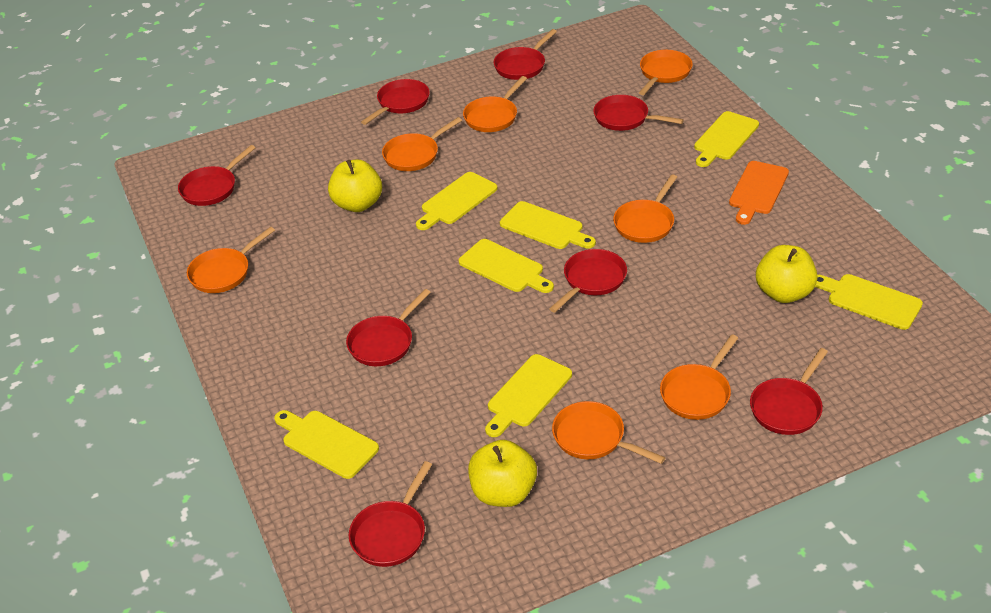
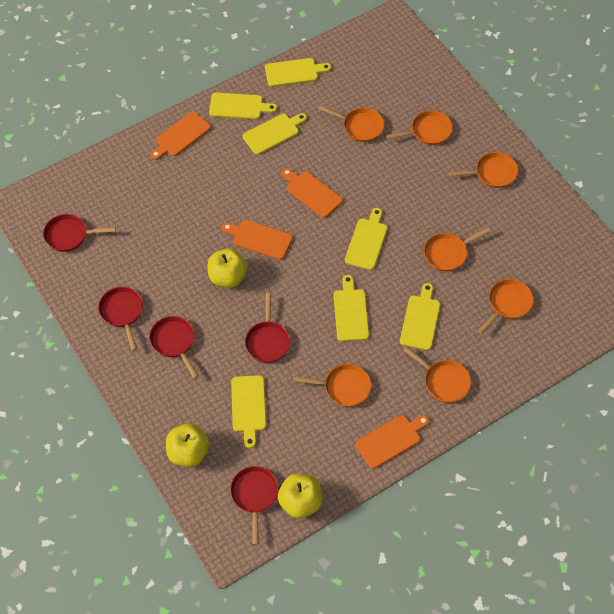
orange cutting board: 1 -> 4
red pan: 8 -> 5

